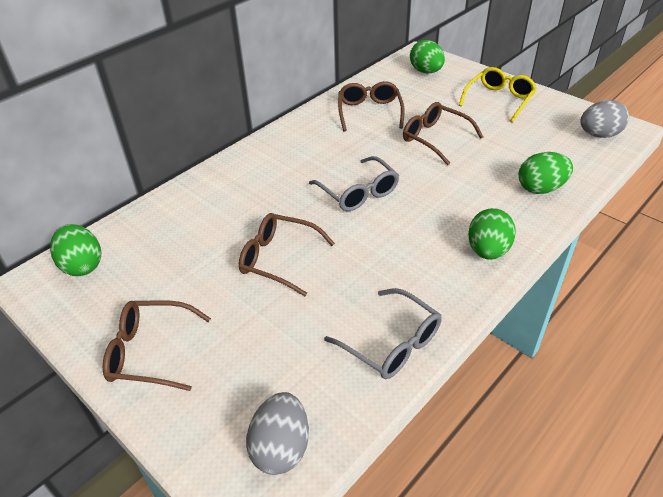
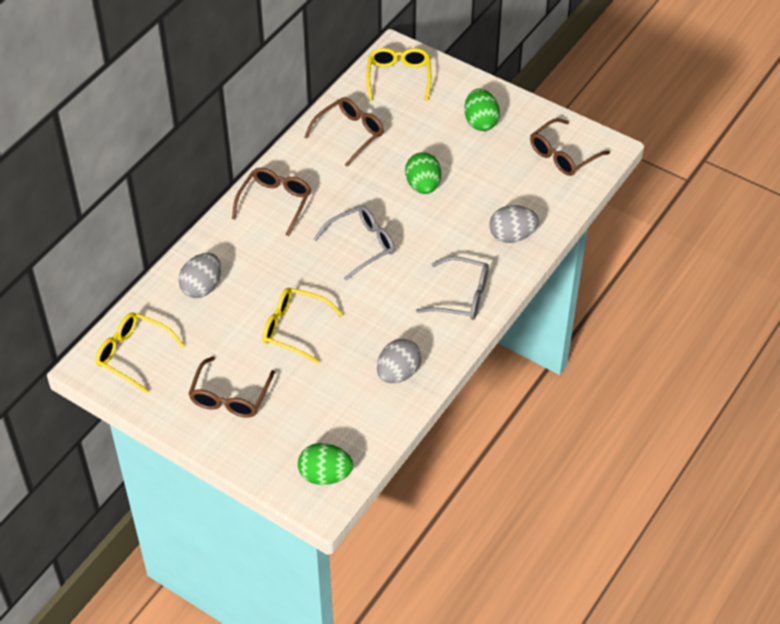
green egg: 4 -> 3
grey egg: 2 -> 3
yellow glasses: 1 -> 3

